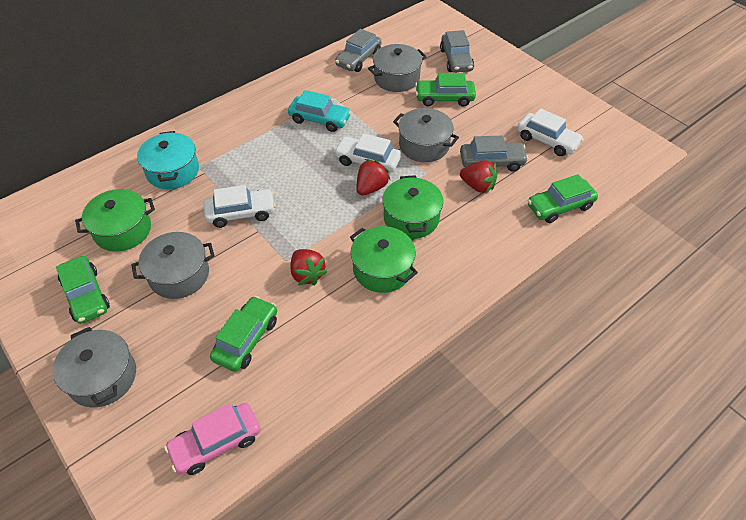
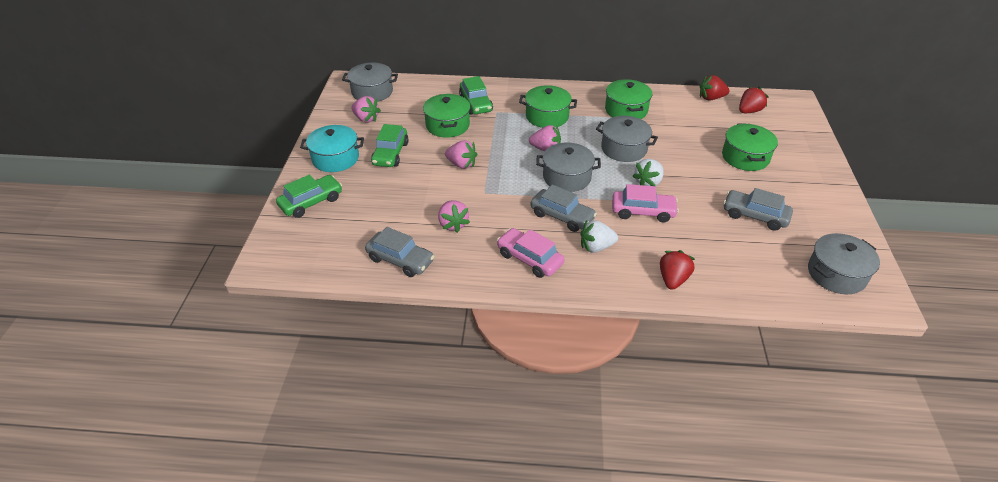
green car: 4 -> 3
green pot: 3 -> 4
pink car: 1 -> 2
pink strawberry: 0 -> 4
turquoise car: 1 -> 0
white car: 3 -> 0
white strawberry: 0 -> 2

